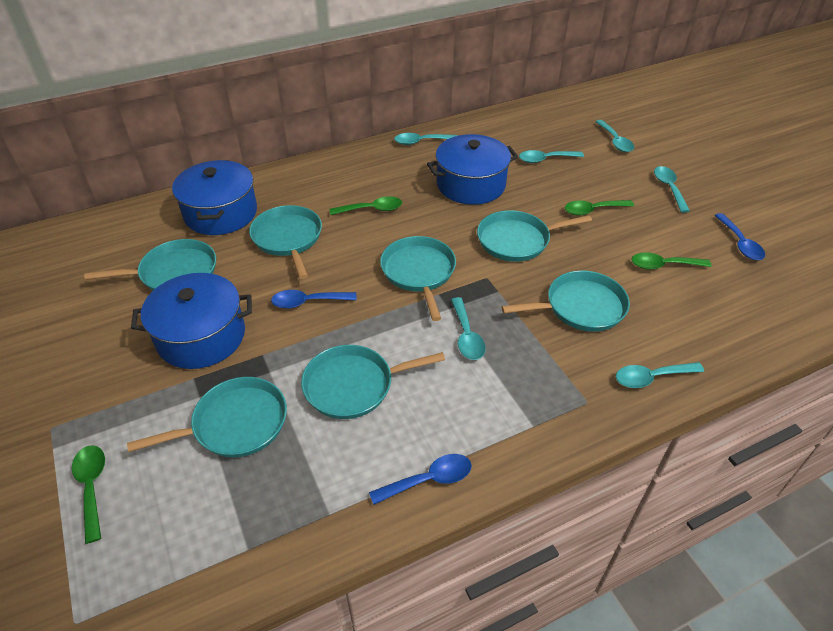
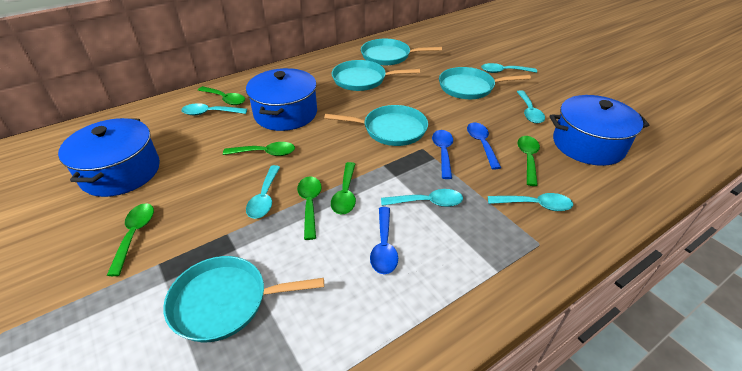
green spoon: 4 -> 6
turquoise pan: 7 -> 5

